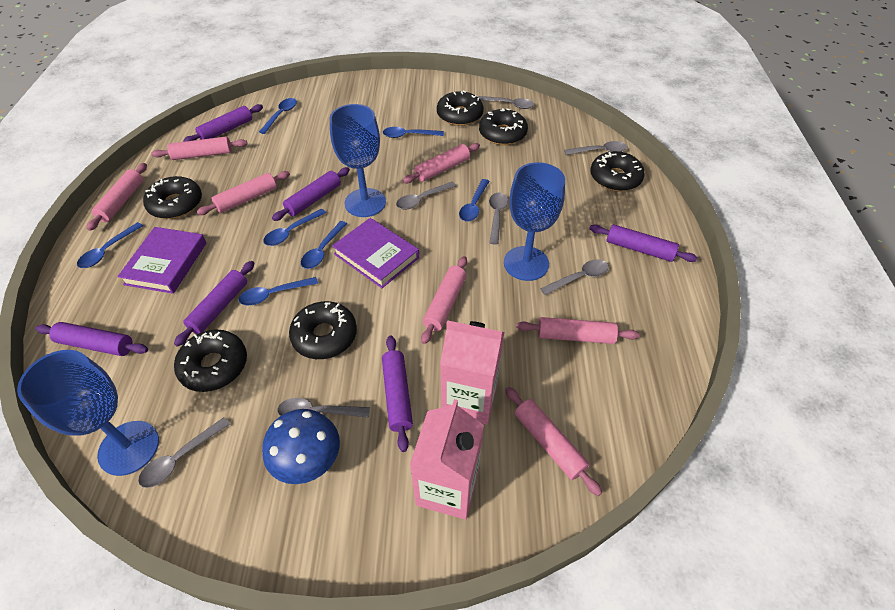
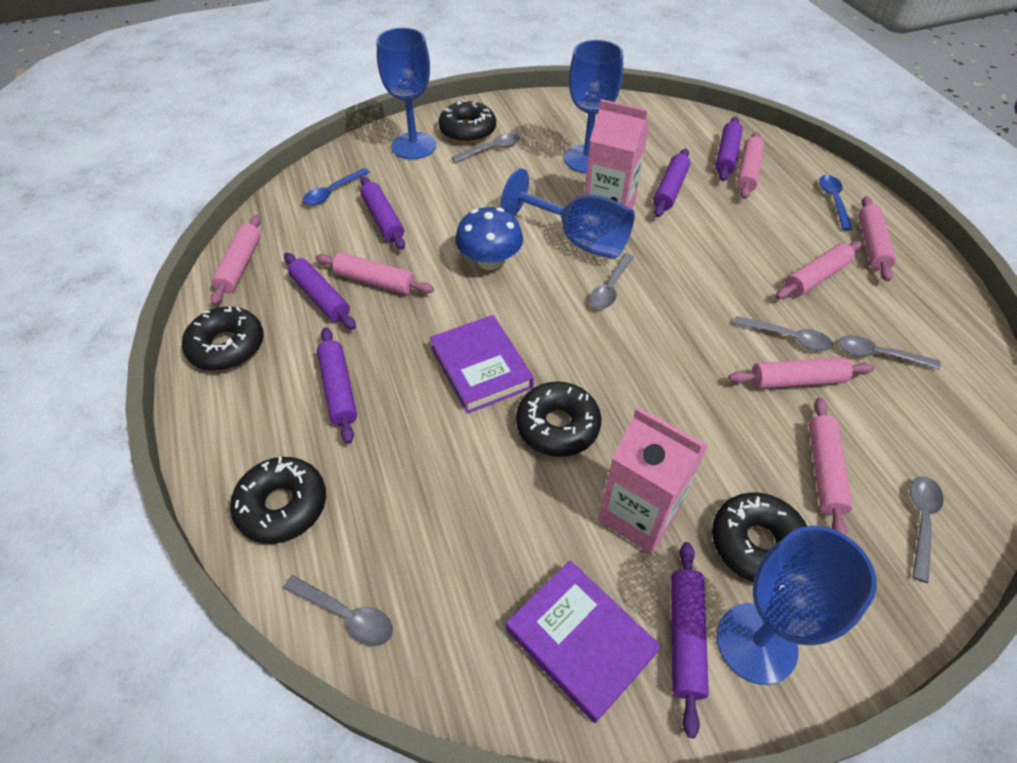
black donut: 6 -> 5
blue goblet: 3 -> 4
blue spoon: 7 -> 2
grey spoon: 7 -> 6

